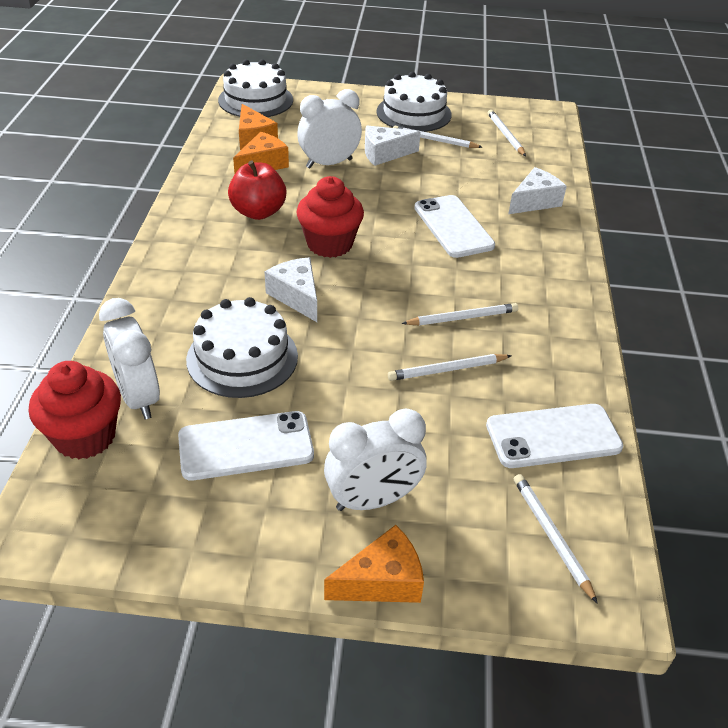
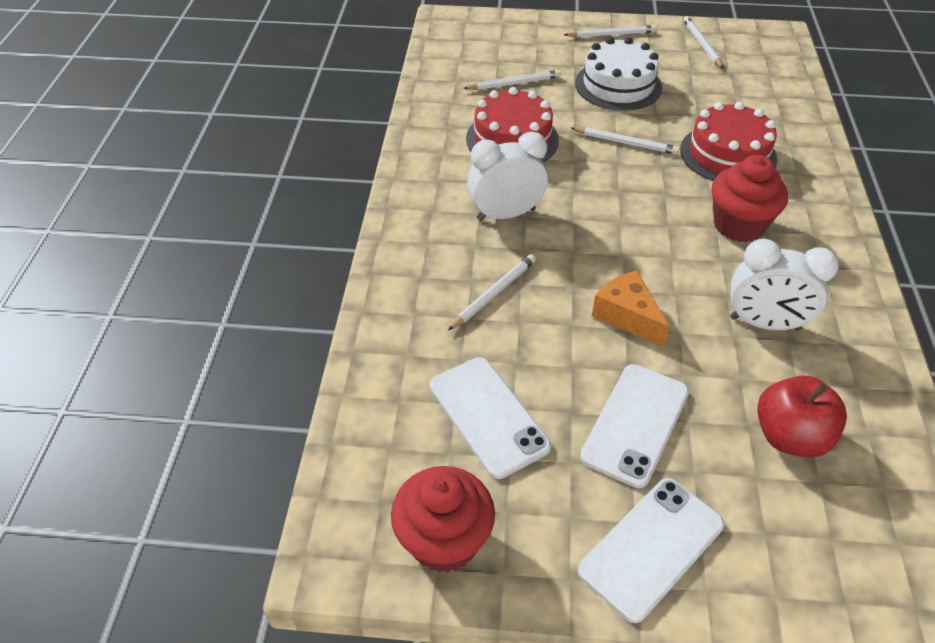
orange cheese: 3 -> 1
red cake: 0 -> 2
white cake: 3 -> 1
white cheese: 3 -> 0
white clock: 3 -> 2

